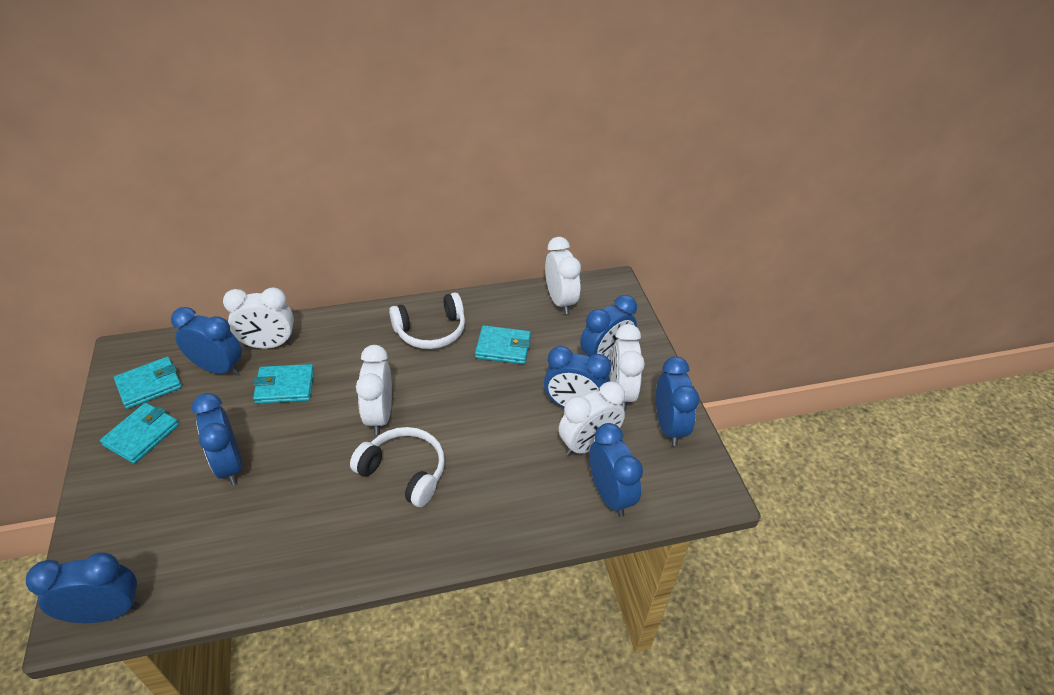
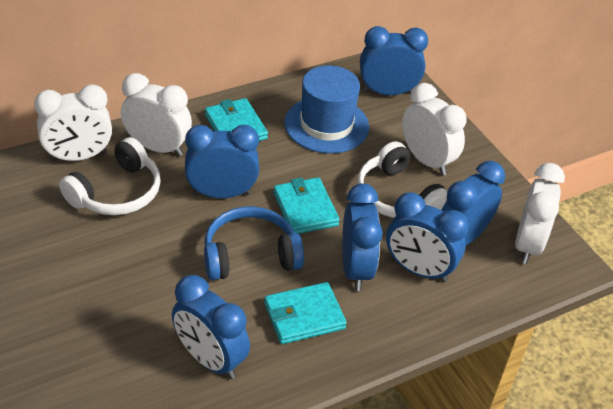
blue clock: 7 -> 6
blue hat: 0 -> 1
blue headphones: 0 -> 1
turquoise wallet: 4 -> 3
white clock: 5 -> 4

